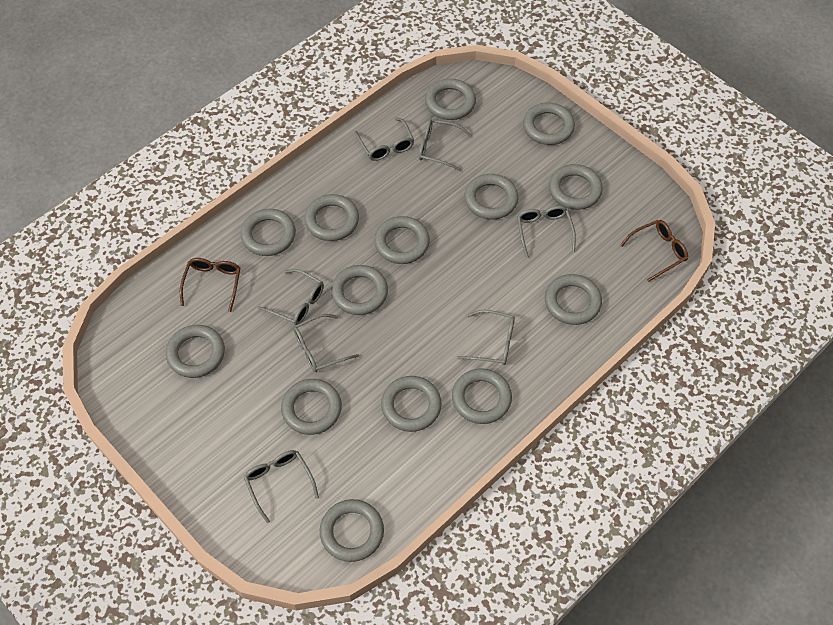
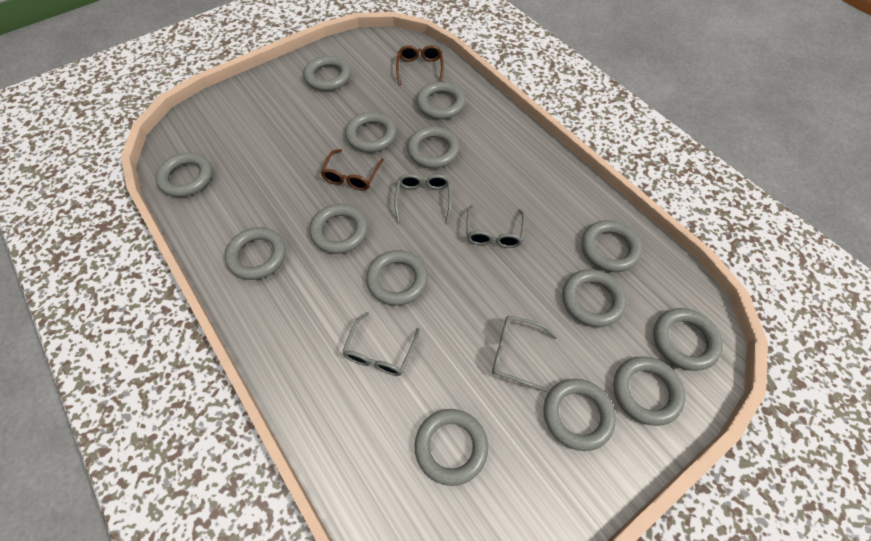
grey glasses: 7 -> 4

